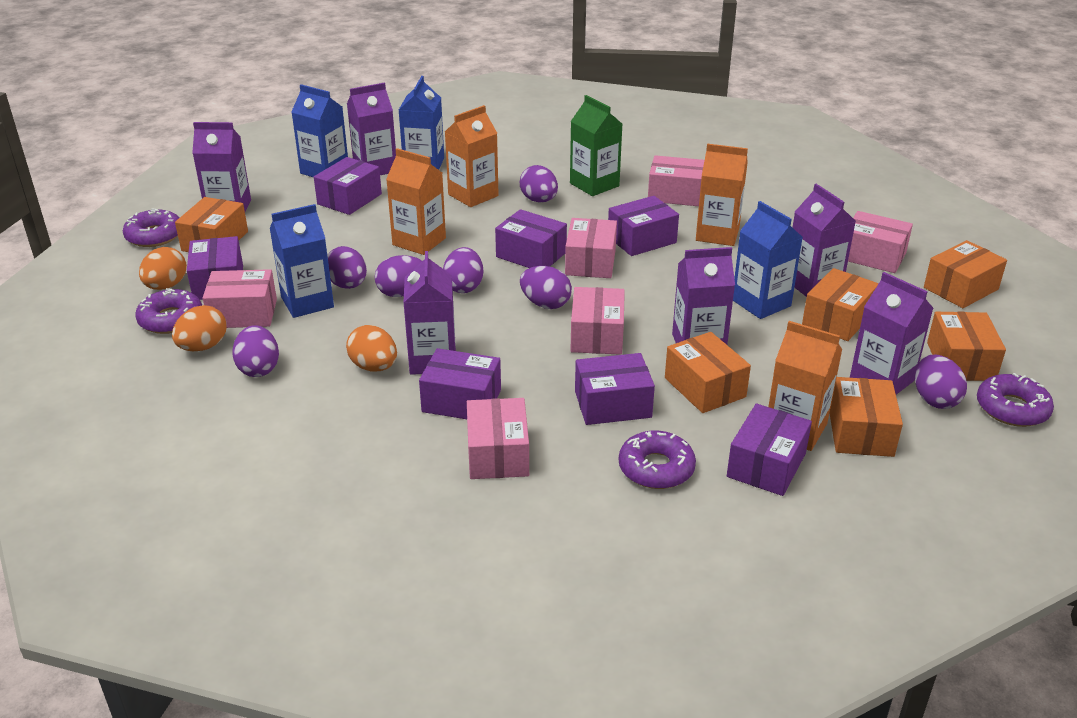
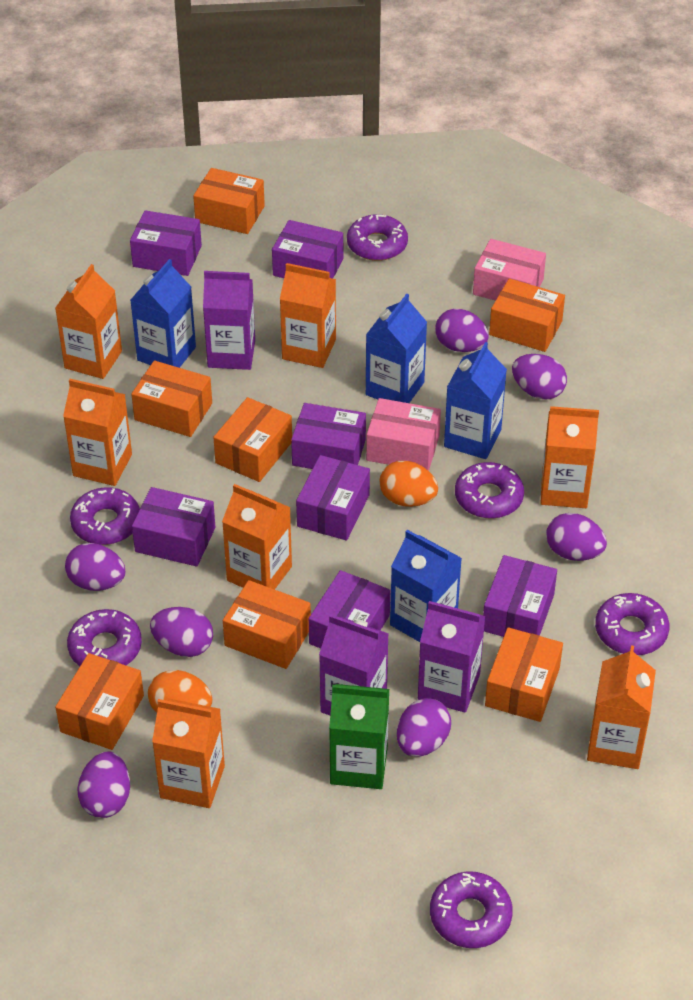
orange box: 6 -> 7
orange carton: 4 -> 7
orange egg: 3 -> 2
pink box: 6 -> 2
purple carton: 6 -> 3
purple donut: 4 -> 6

